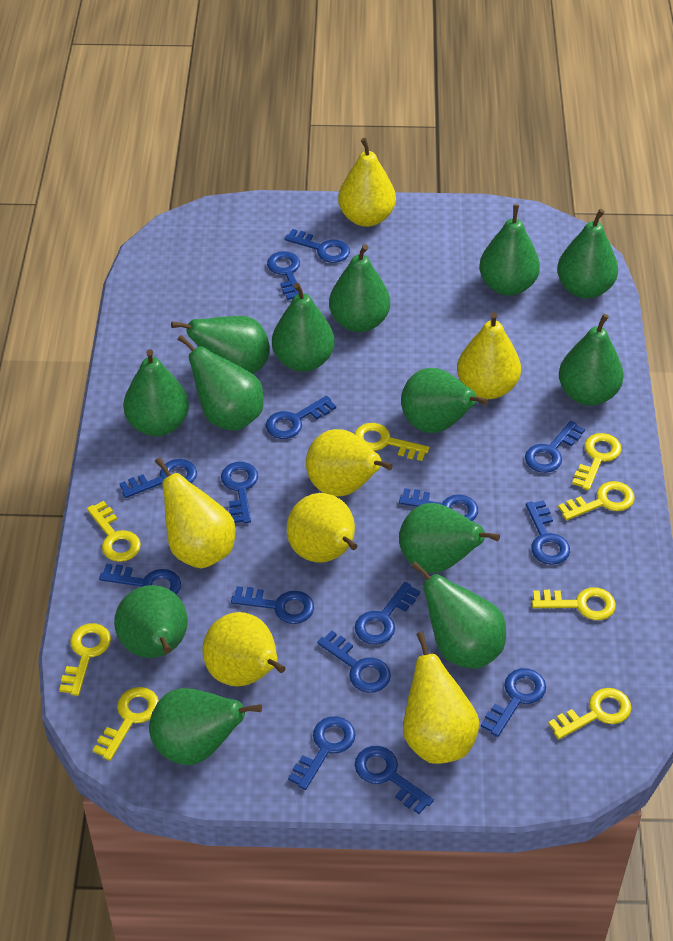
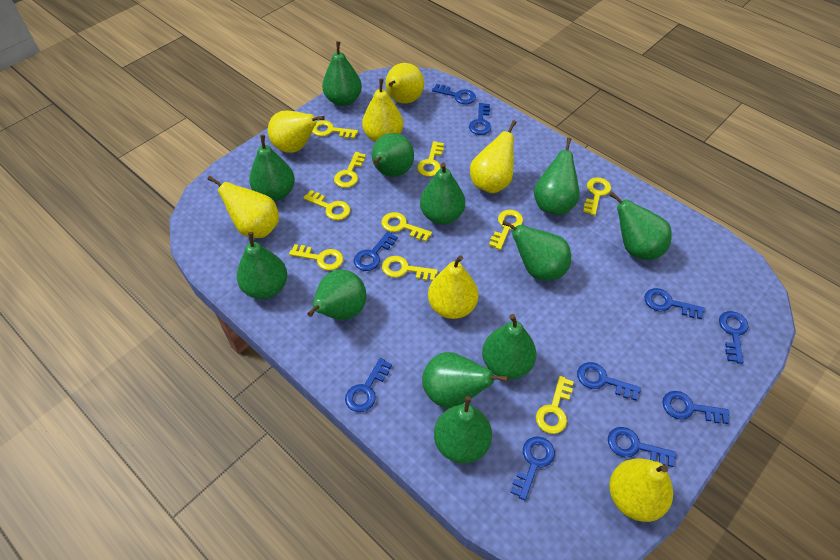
blue key: 15 -> 10
green pear: 13 -> 12
yellow key: 8 -> 10

